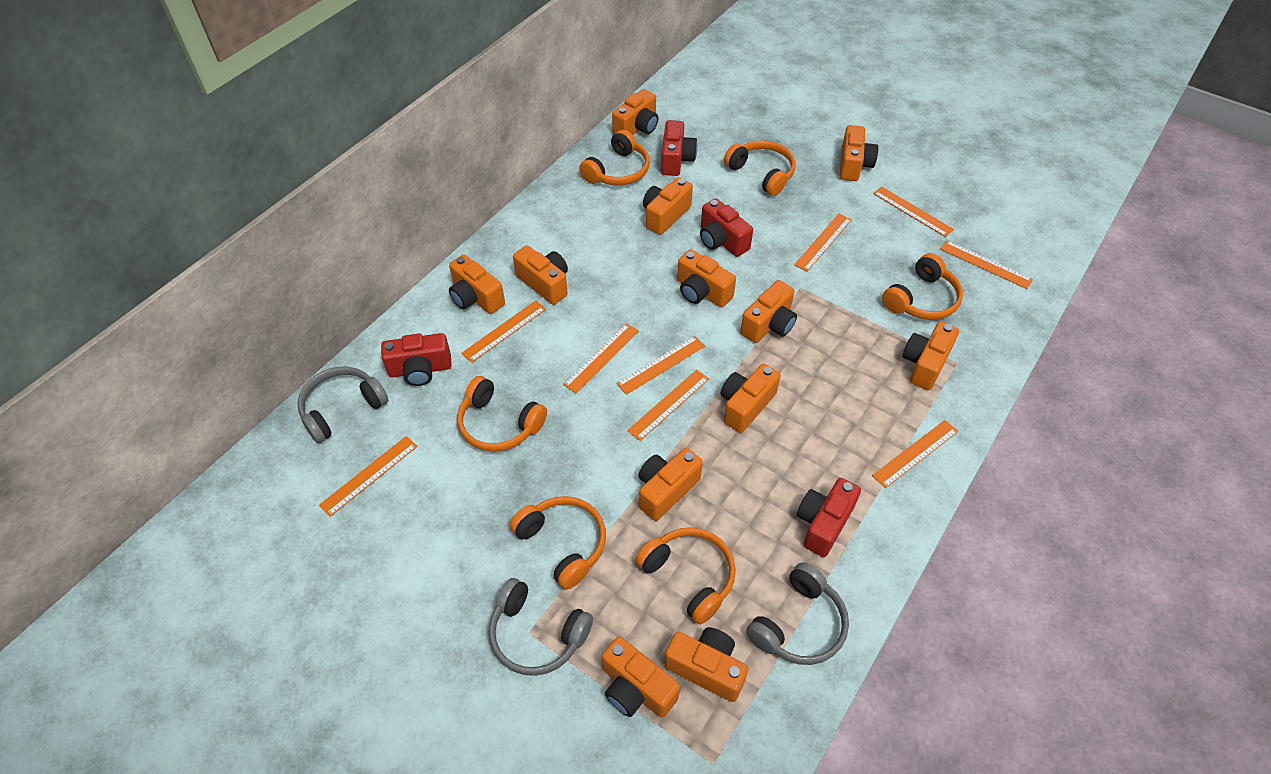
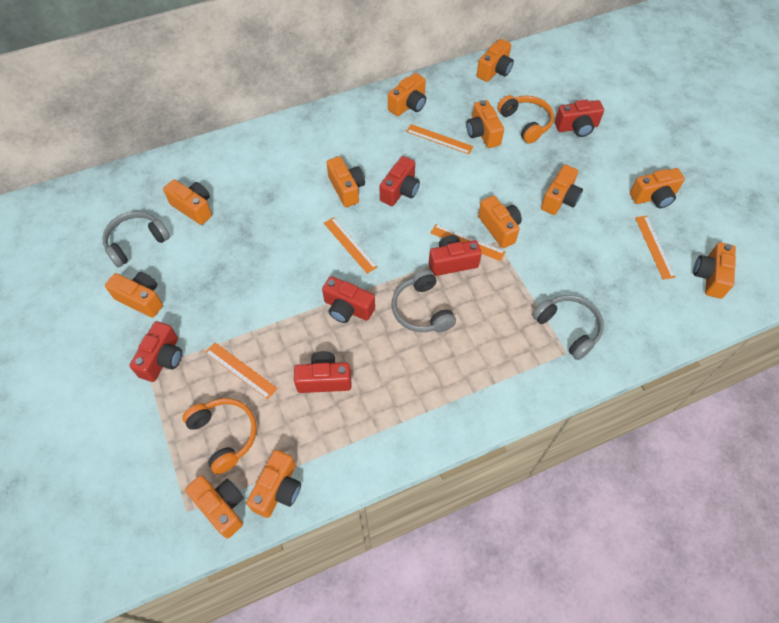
orange headphones: 6 -> 2
orange ruler: 9 -> 5
red camera: 4 -> 6

